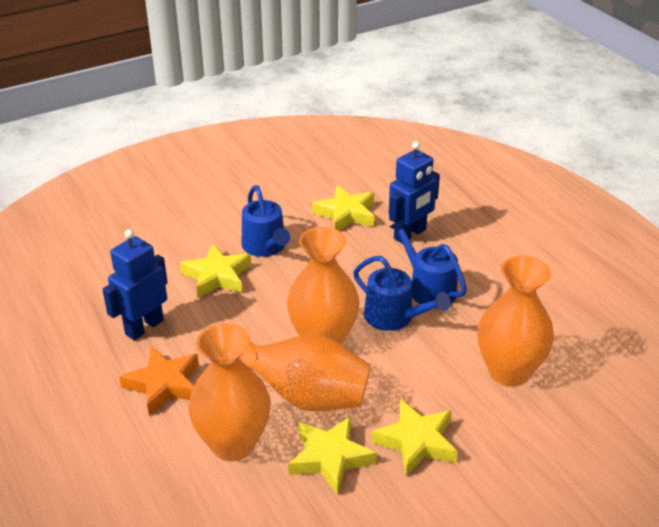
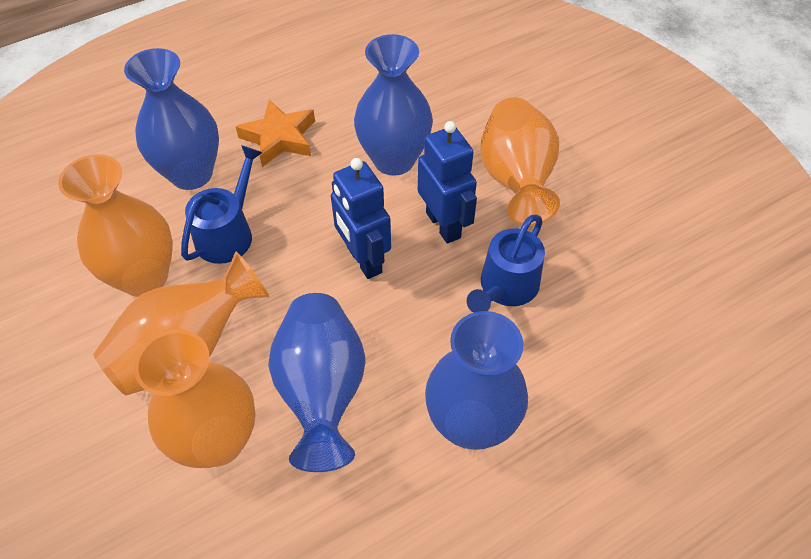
blue vase: 0 -> 4
blue watering can: 3 -> 2
yellow star: 4 -> 0

